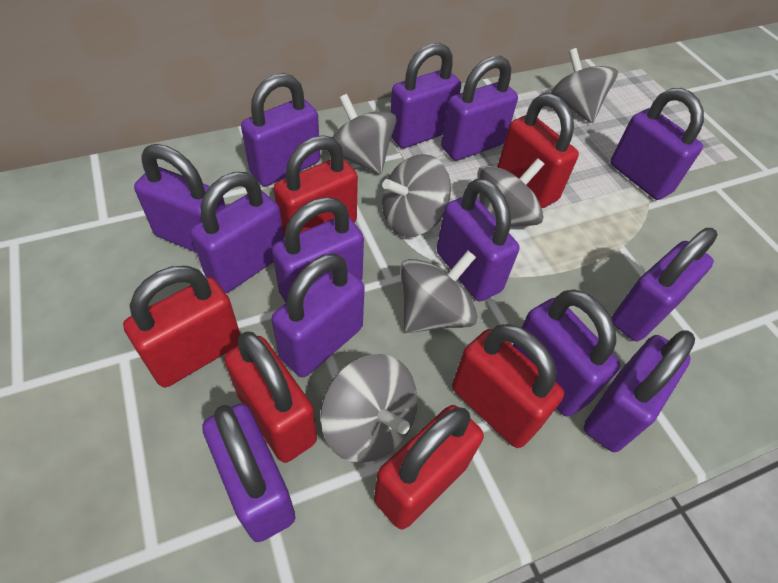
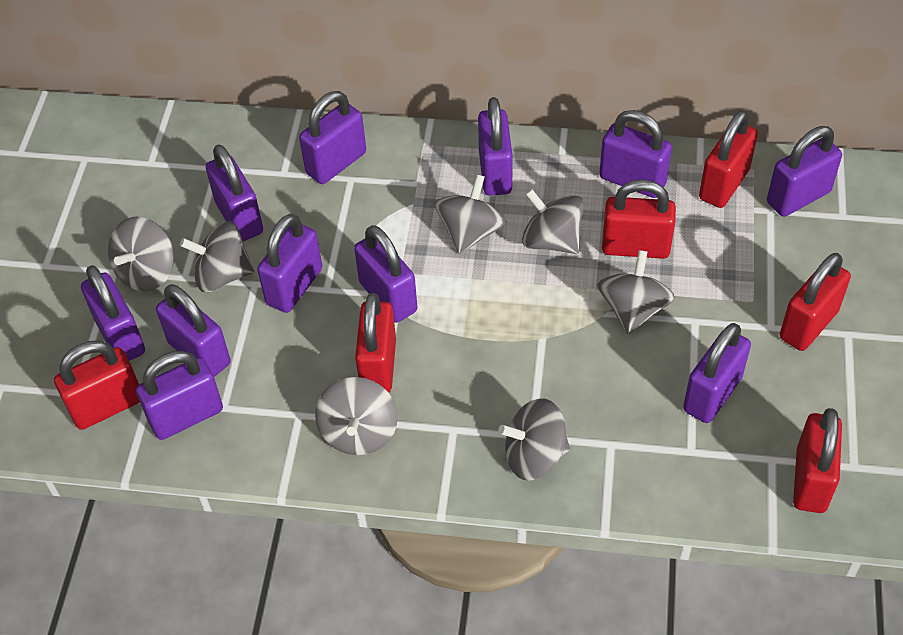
grey spinning top: 6 -> 7
purple padlock: 13 -> 11

